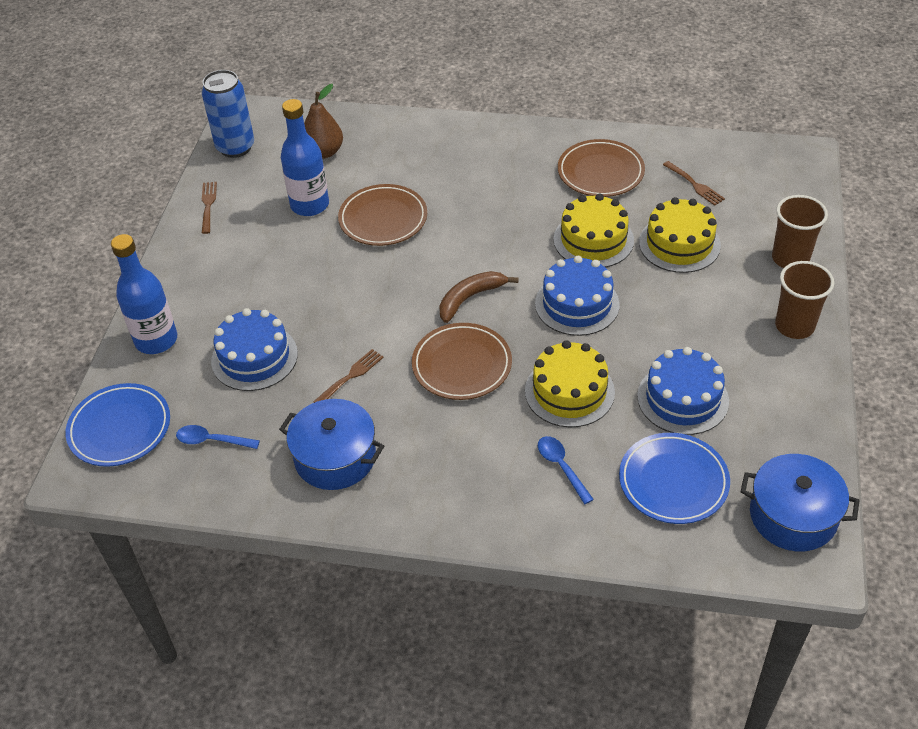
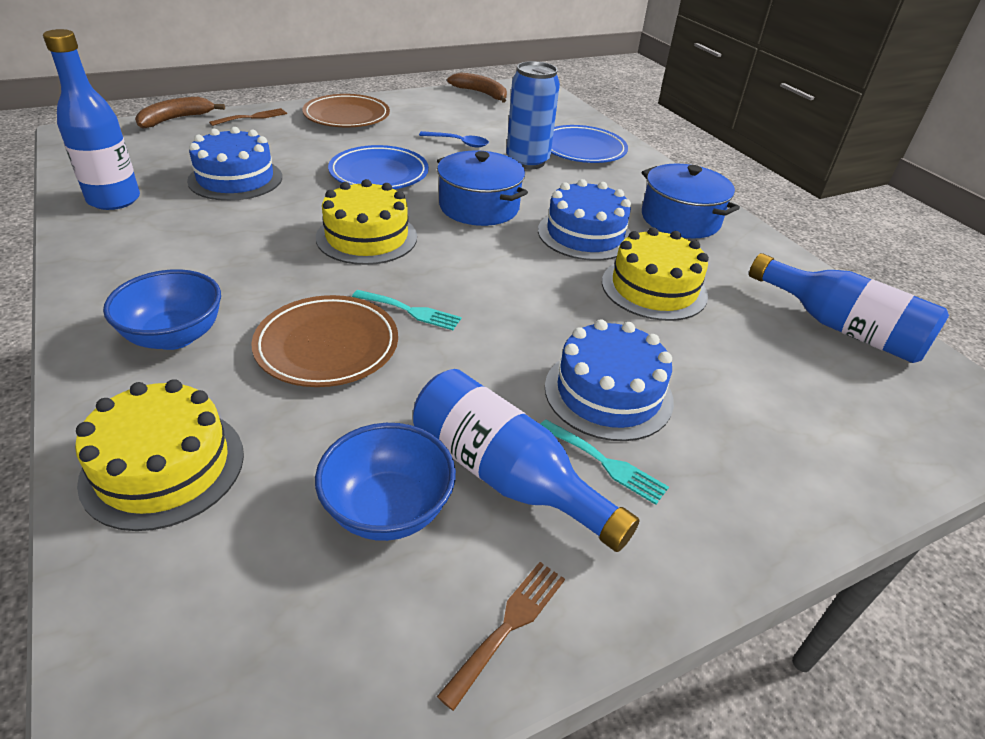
blue bottle: 2 -> 3
blue bowl: 0 -> 2
blue spoon: 2 -> 1
brown banana: 1 -> 2
brown cup: 2 -> 0
brown fork: 3 -> 2
brown pear: 1 -> 0
brown plate: 3 -> 2
turquoise fork: 0 -> 2

